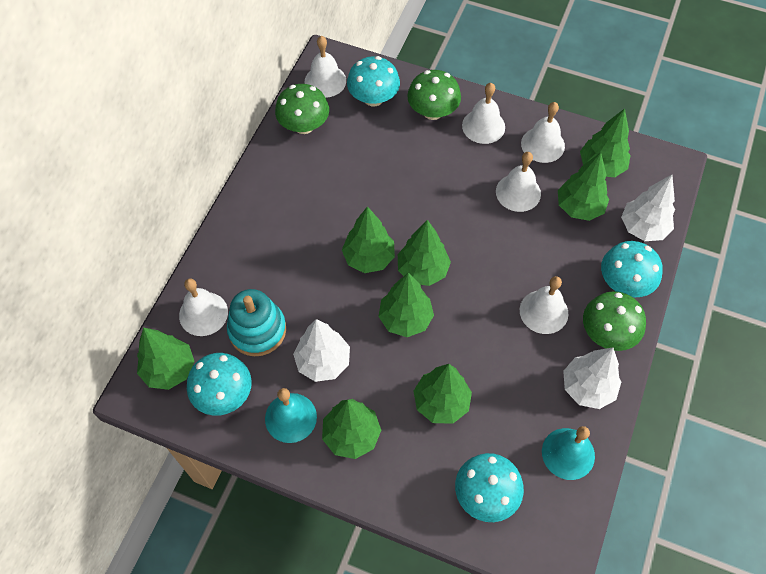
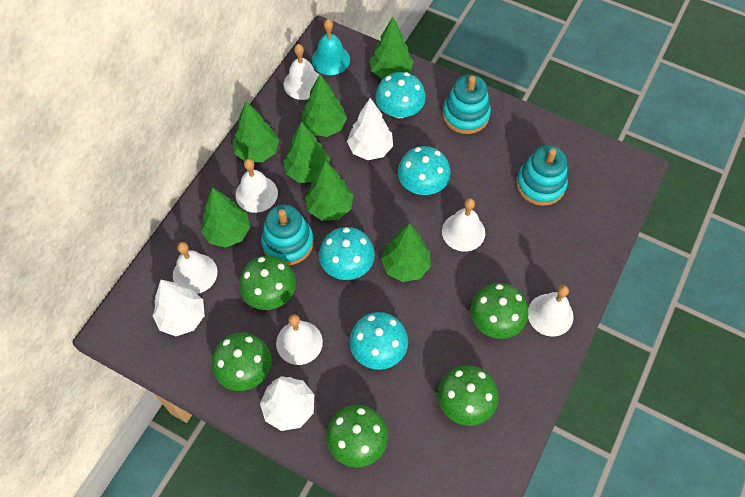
green mushroom: 3 -> 5
green tree: 8 -> 7
turquoise bell: 2 -> 1
turquoise stacking toy: 1 -> 3

